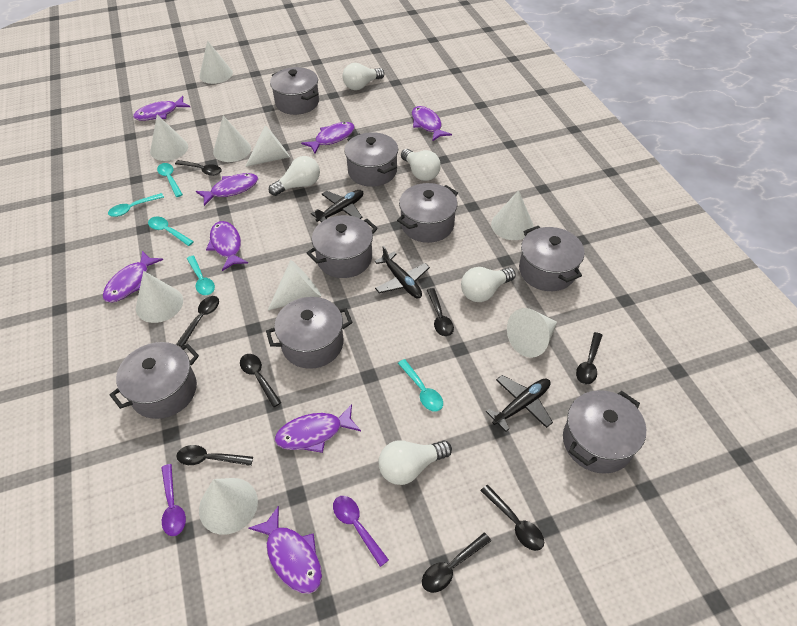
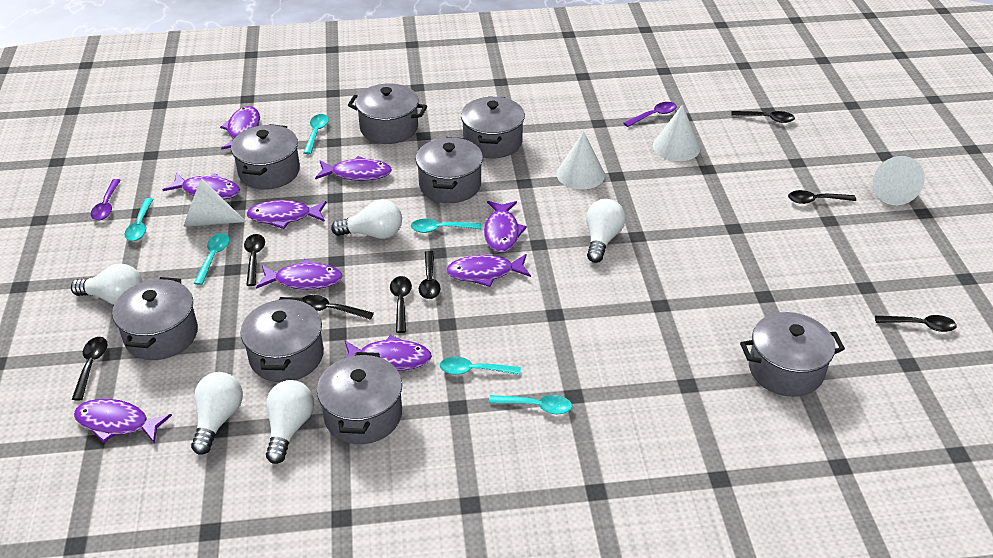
black plane: 3 -> 0
purple fish: 8 -> 9
turquoise spoon: 5 -> 6
white cone: 9 -> 4

